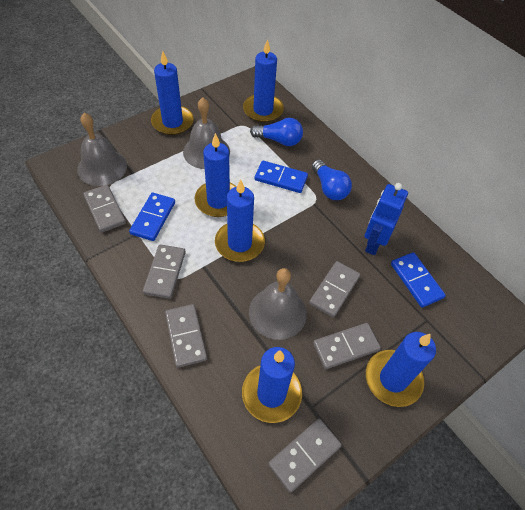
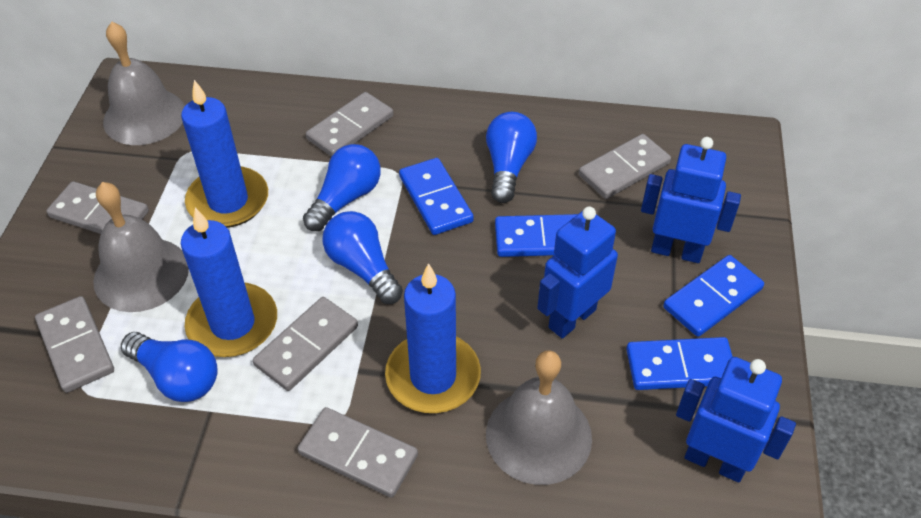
blue candle: 6 -> 3
blue domino: 3 -> 4
blue light bulb: 2 -> 4
blue robot: 1 -> 3

